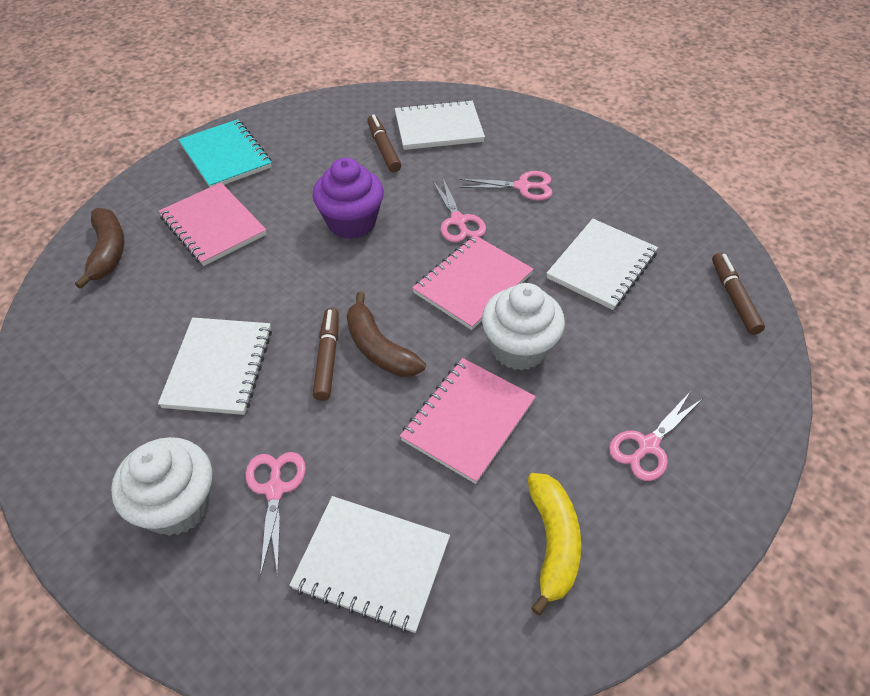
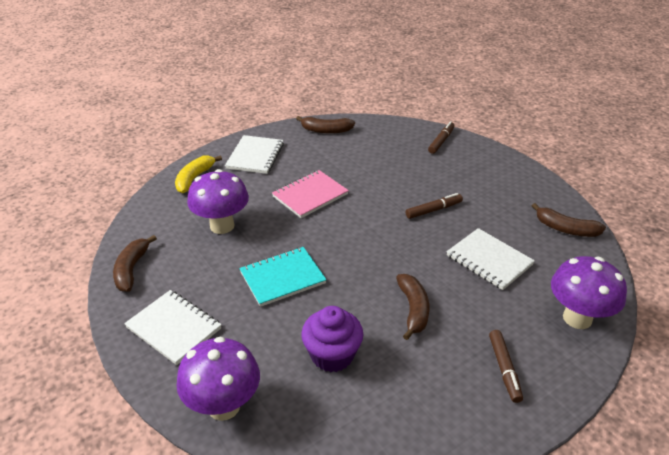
brown banana: 2 -> 4
pink notebook: 3 -> 1
pink scissors: 4 -> 0
purple mushroom: 0 -> 3
white cupcake: 2 -> 0
white notebook: 4 -> 3

